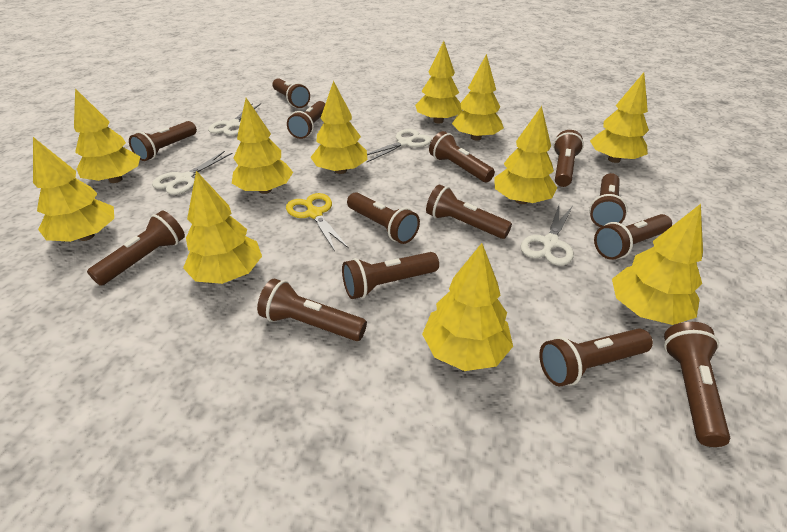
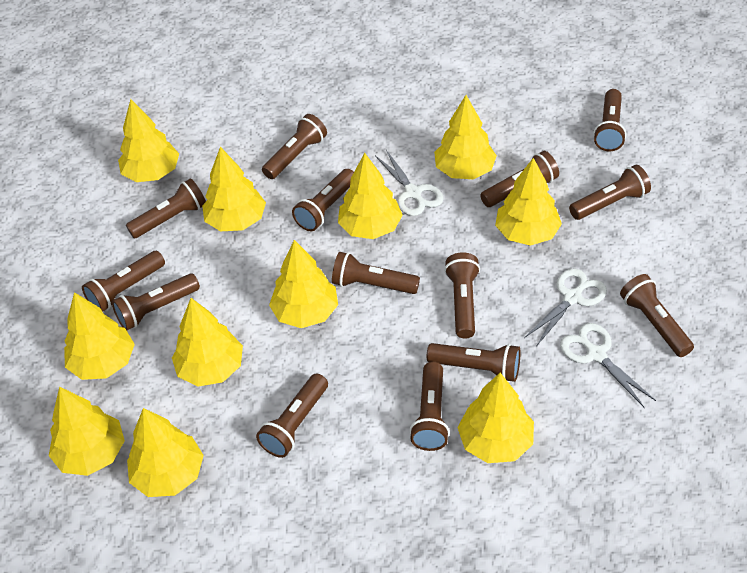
white scissors: 4 -> 3
yellow scissors: 1 -> 0

